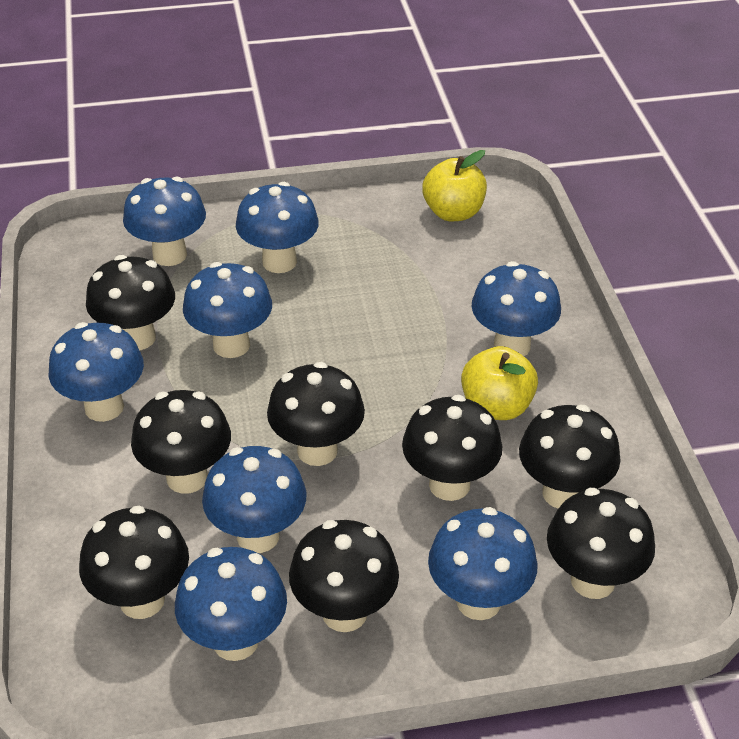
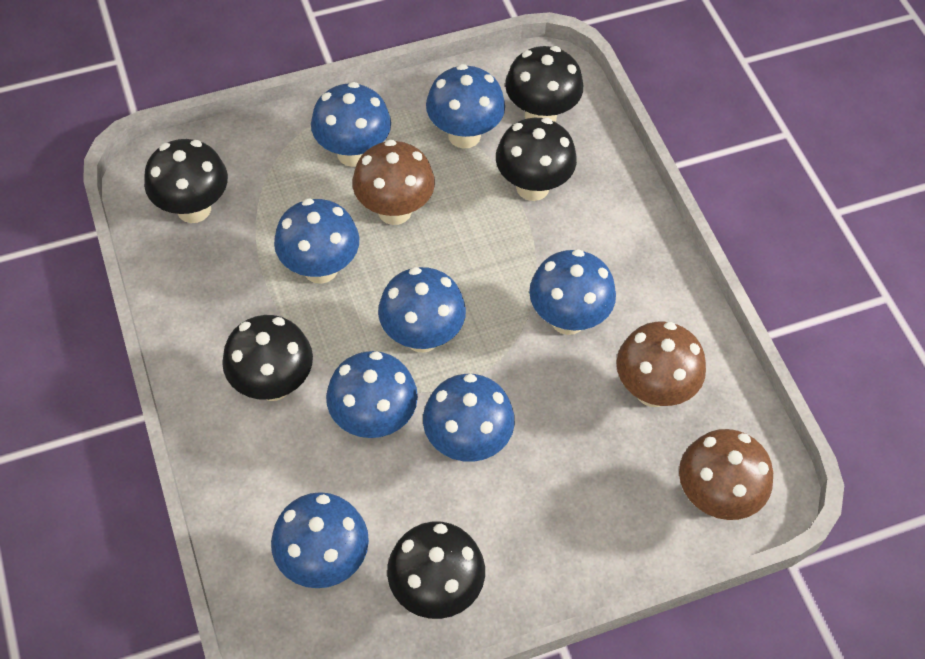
black mushroom: 8 -> 5
brown mushroom: 0 -> 3
yellow apple: 2 -> 0

